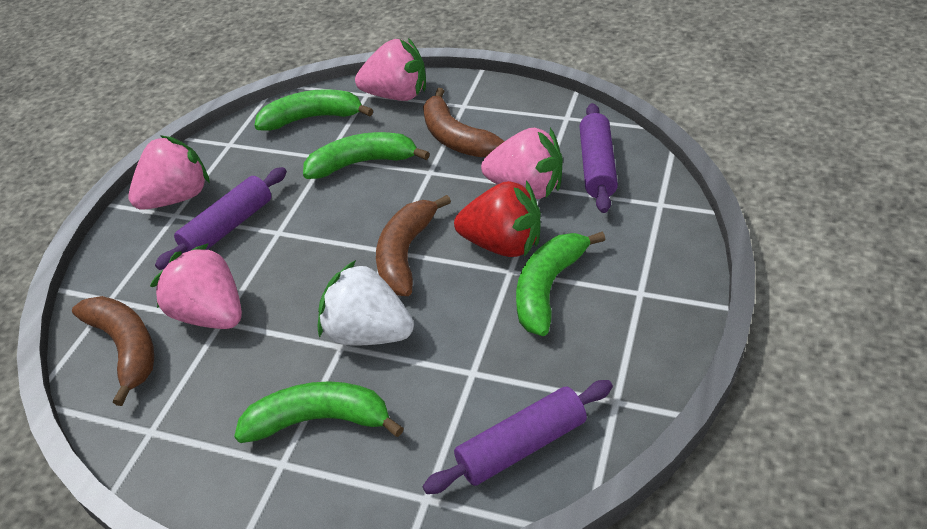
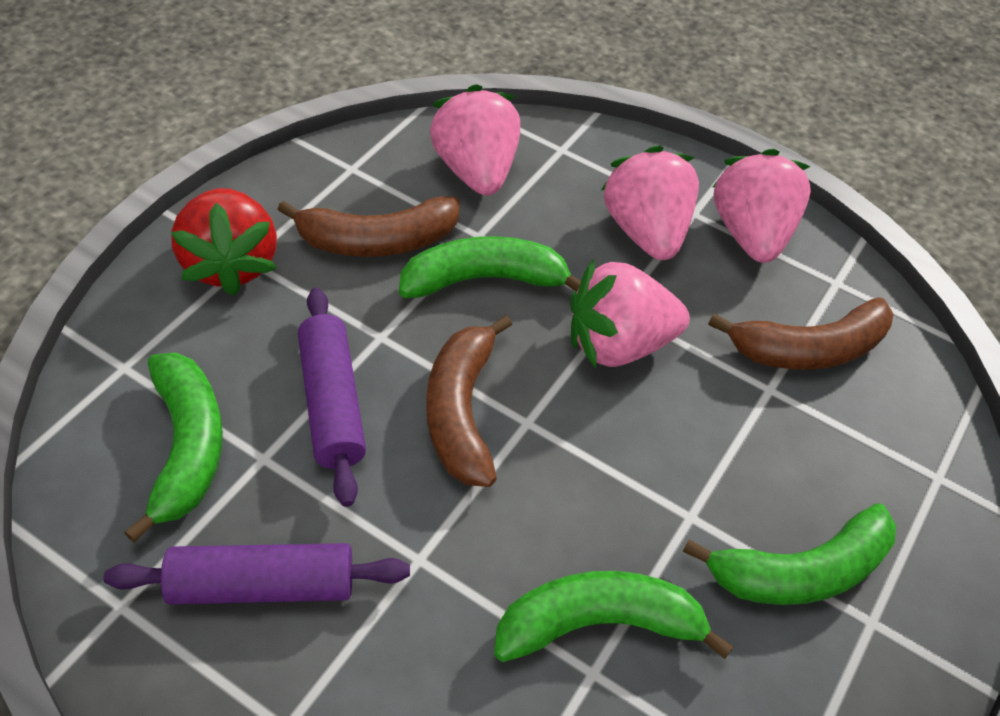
purple rolling pin: 3 -> 2
white strawberry: 1 -> 0

